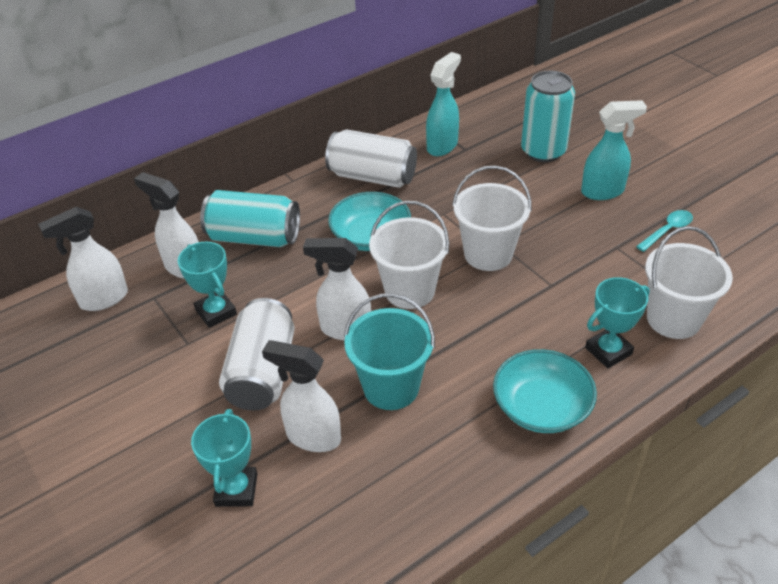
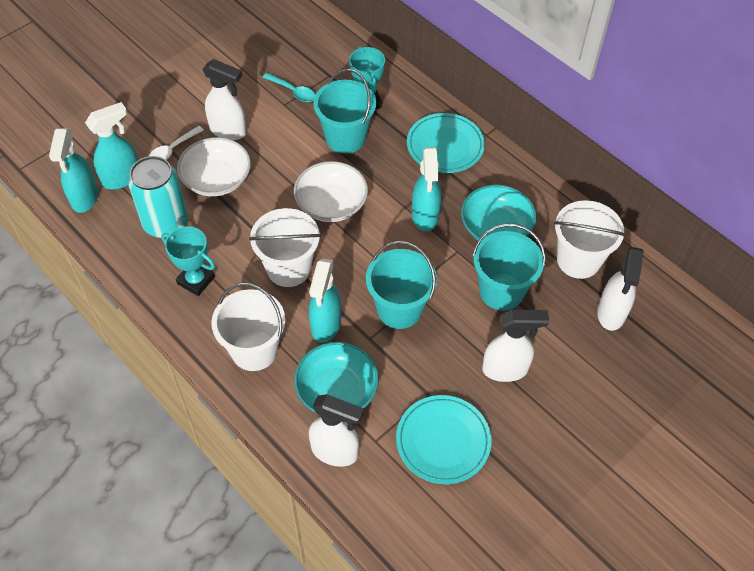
turquoise bucket: 1 -> 3
turquoise can: 2 -> 1
turquoise plate: 0 -> 2
turquoise spray bottle: 2 -> 4
turquoise trophy: 3 -> 2
white bowl: 0 -> 2
white can: 2 -> 0
white spoon: 0 -> 1

